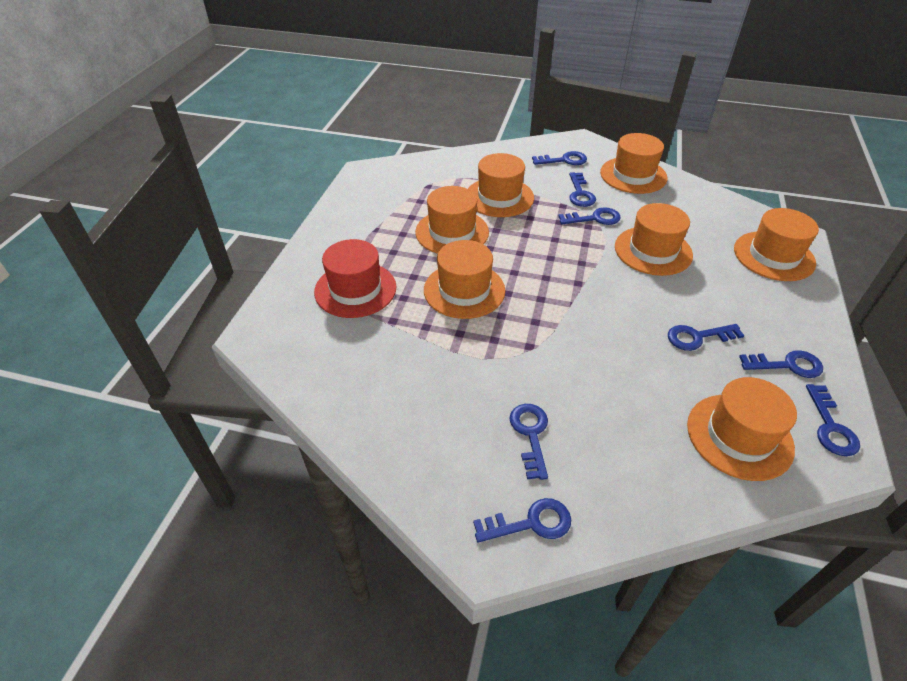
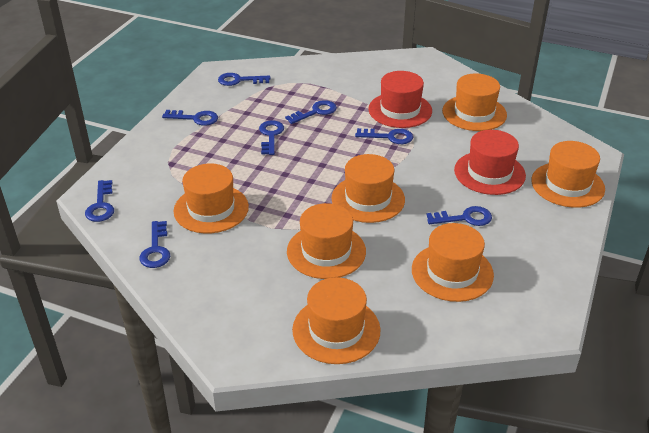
red hat: 1 -> 2

